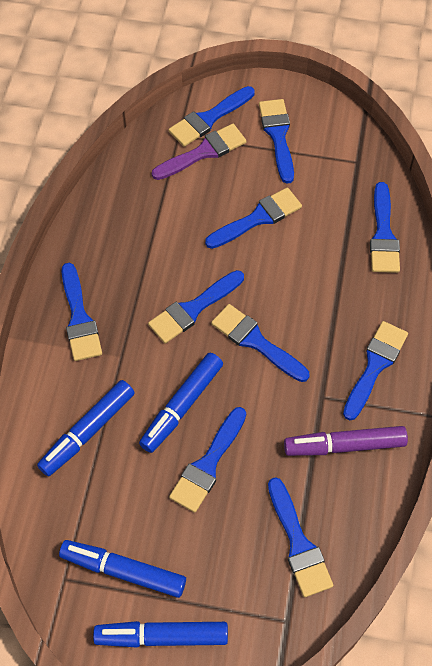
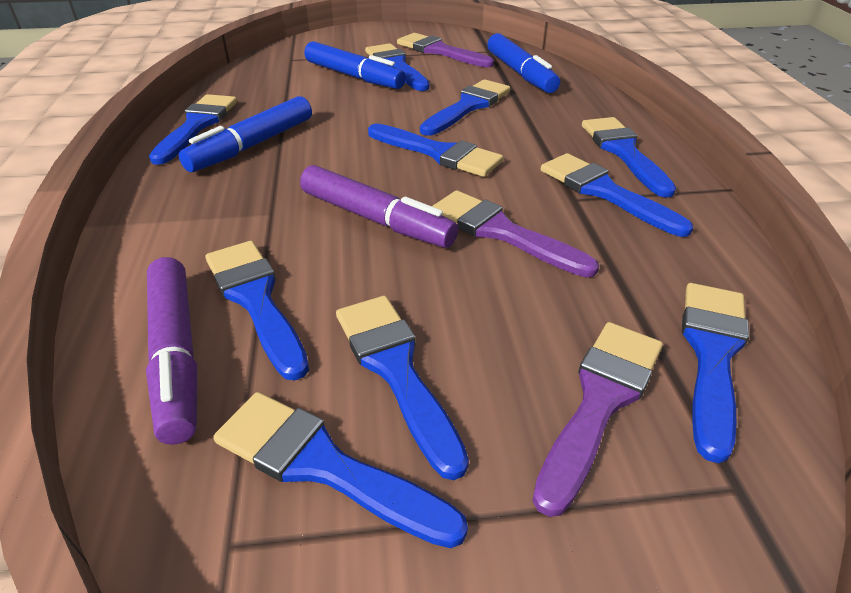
blue marker: 4 -> 3
purple brush: 1 -> 3
purple marker: 1 -> 2

